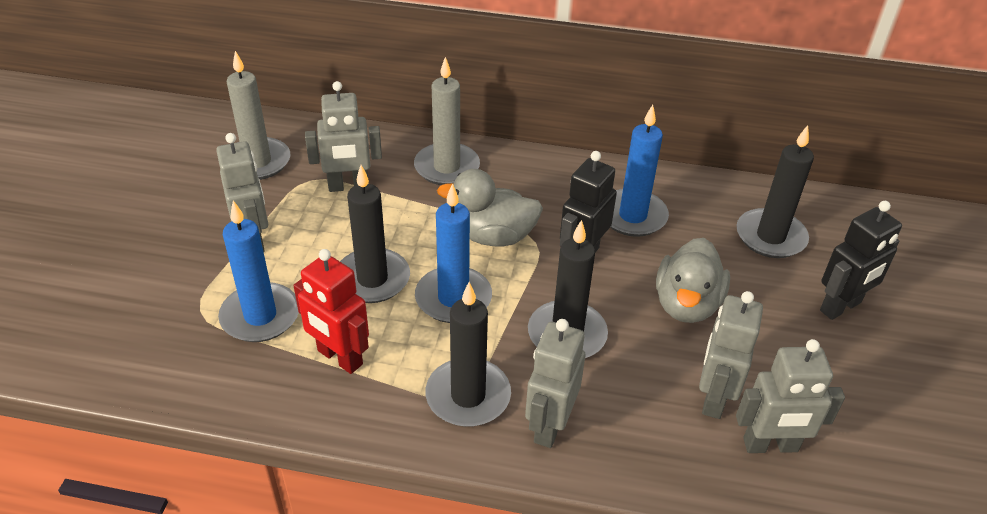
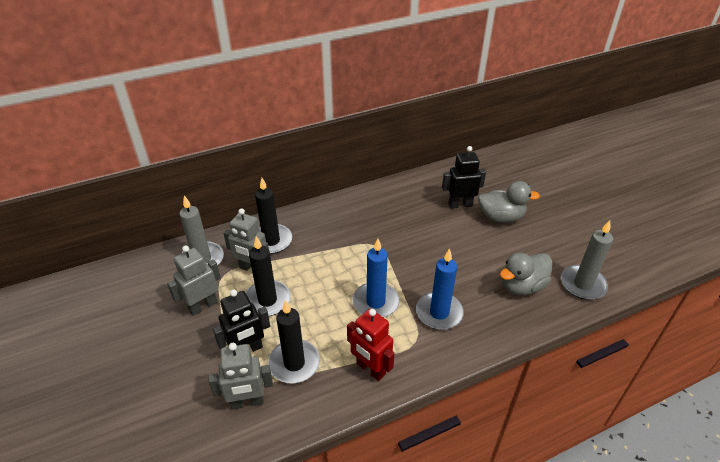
black candle: 4 -> 3
blue candle: 3 -> 2
grey robot: 5 -> 3

